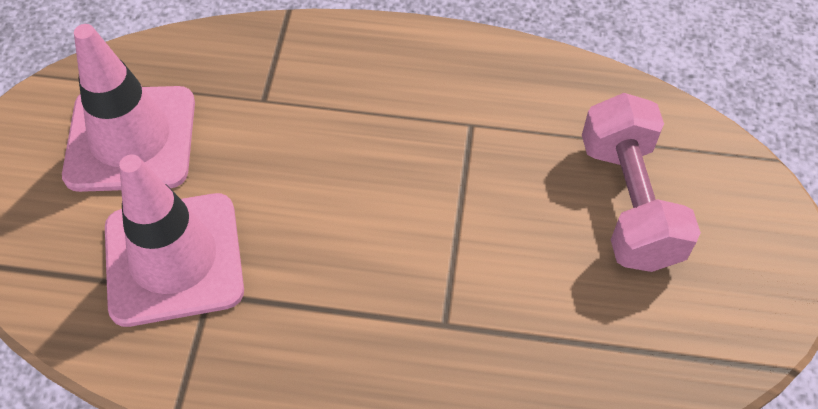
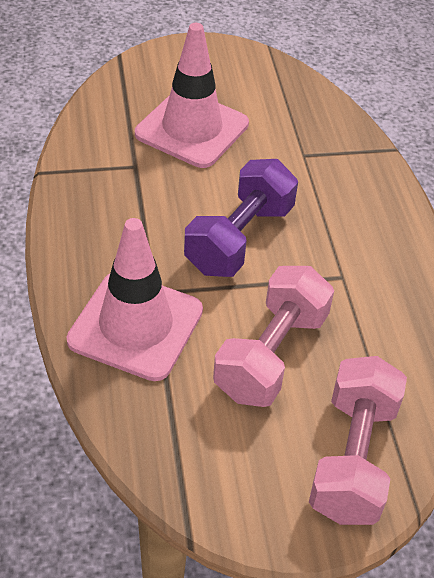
pink dumbbell: 1 -> 2
purple dumbbell: 0 -> 1

